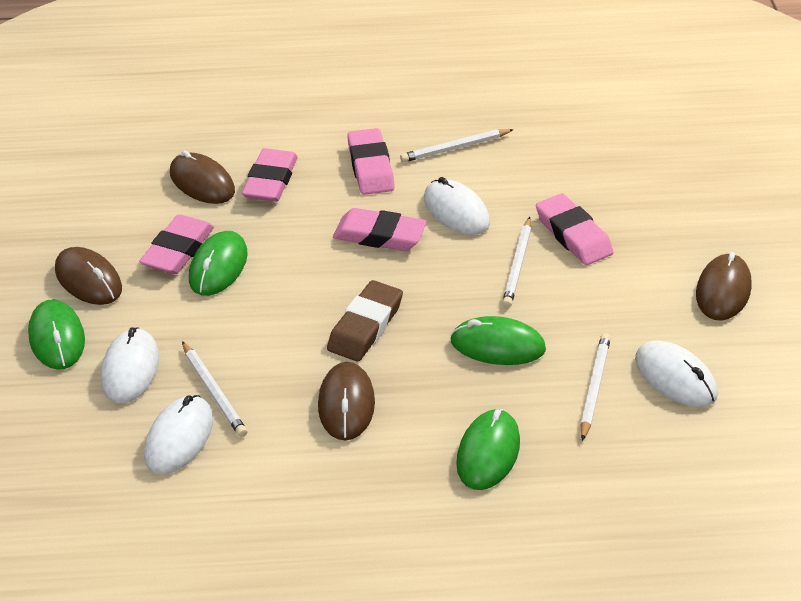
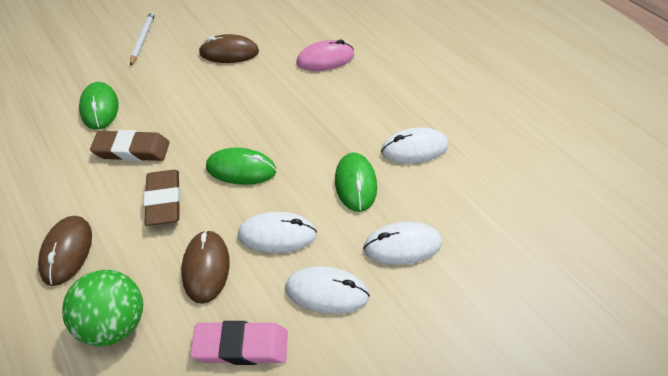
brown eraser: 1 -> 2
brown mouse: 4 -> 3
green ball: 0 -> 1
green mouse: 4 -> 3
pink eraser: 5 -> 1
pink mouse: 0 -> 1
white pencil: 4 -> 1

